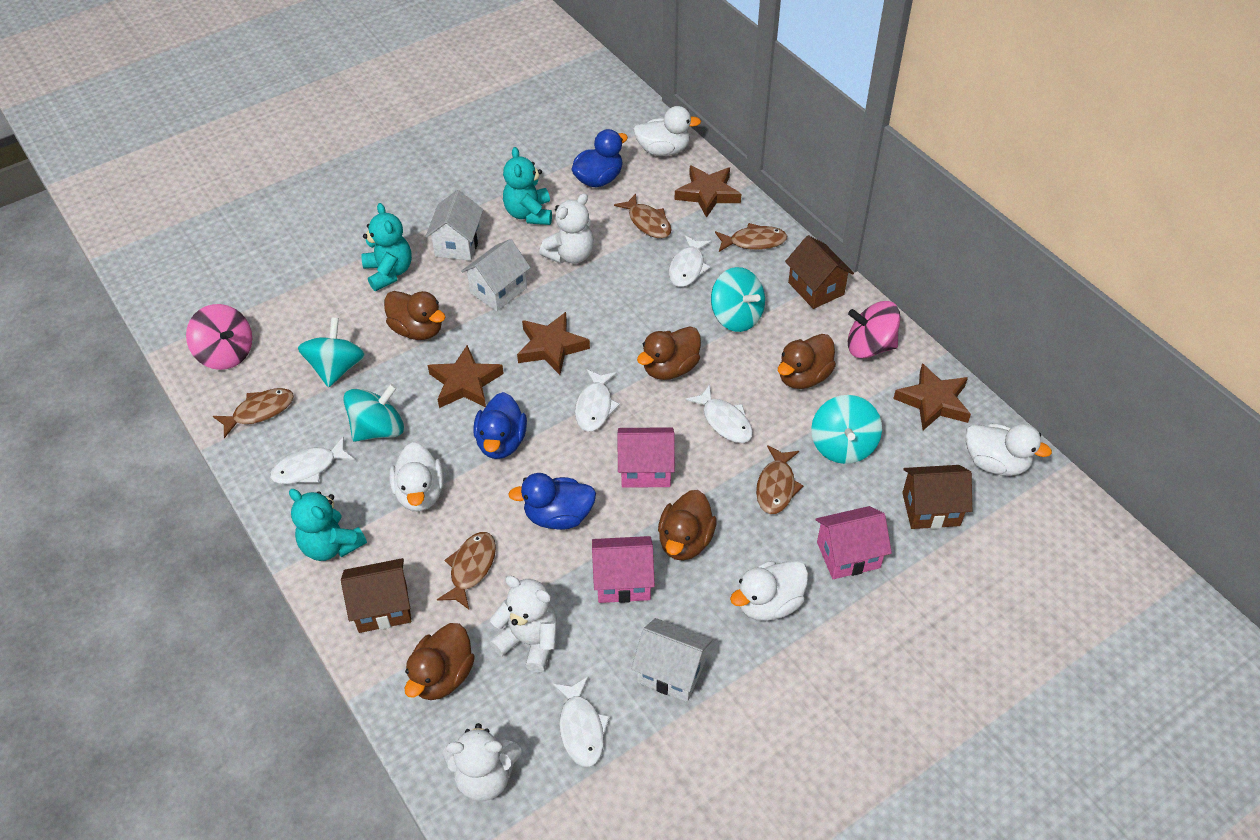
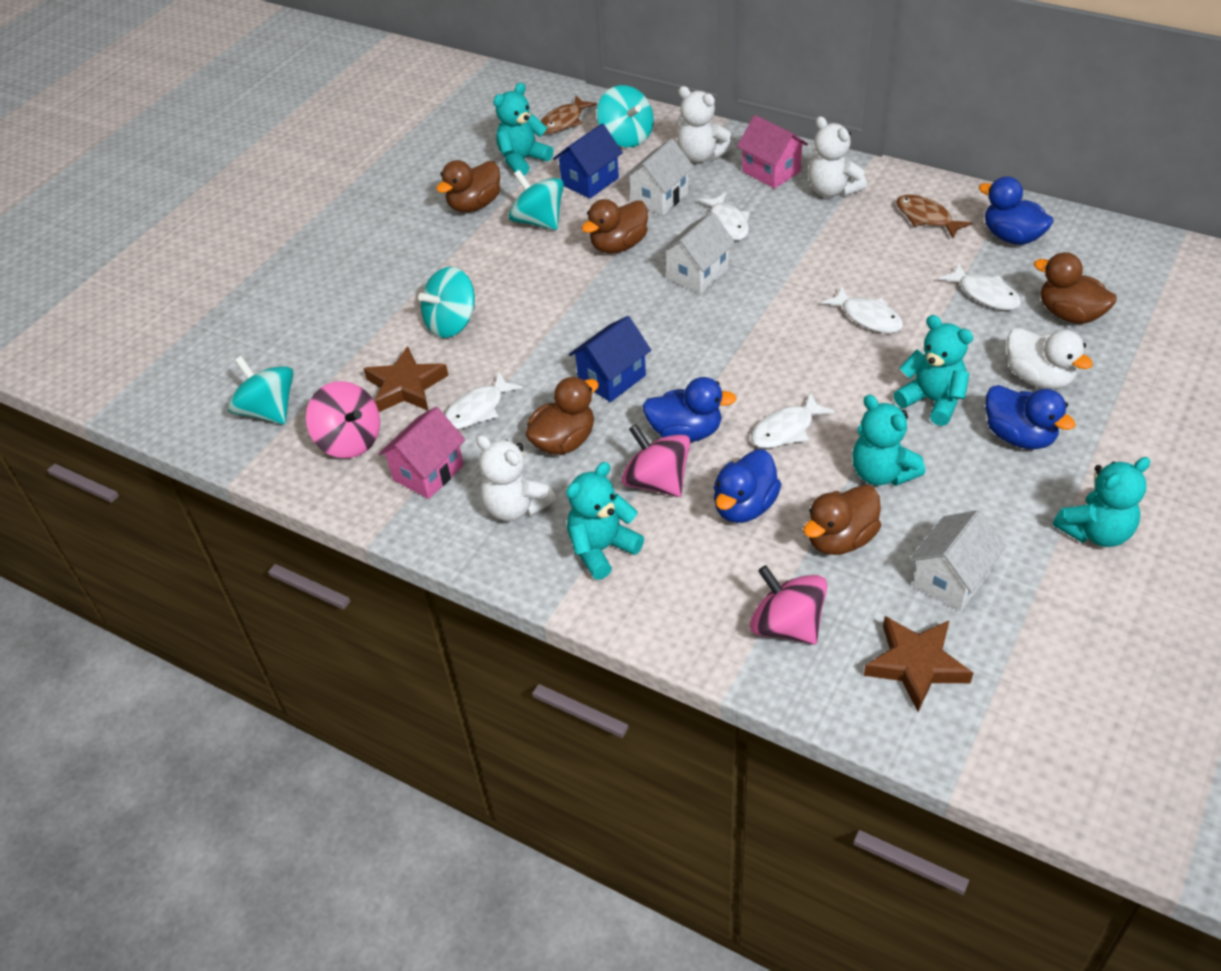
blue duck: 3 -> 4
blue house: 0 -> 2
brown fish: 5 -> 2
brown house: 3 -> 0
brown star: 4 -> 2
pink house: 3 -> 2
pink spinning top: 2 -> 3
turquoise teddy bear: 3 -> 5
white duck: 4 -> 1

